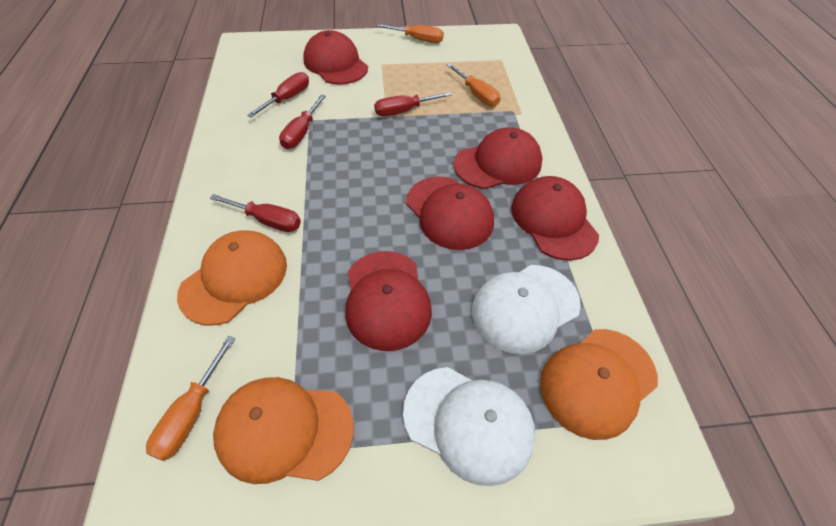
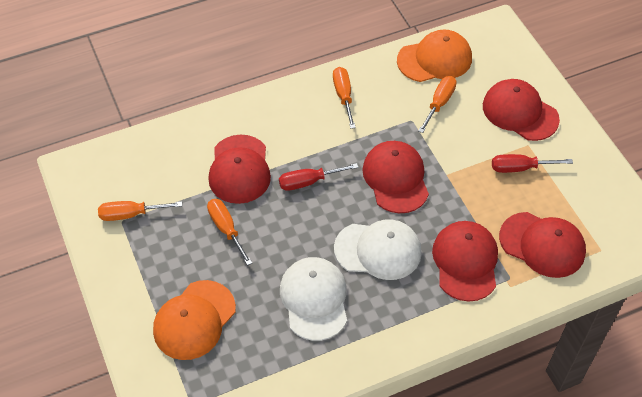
orange cap: 3 -> 2
orange screwdriver: 3 -> 4
red screwdriver: 4 -> 2

